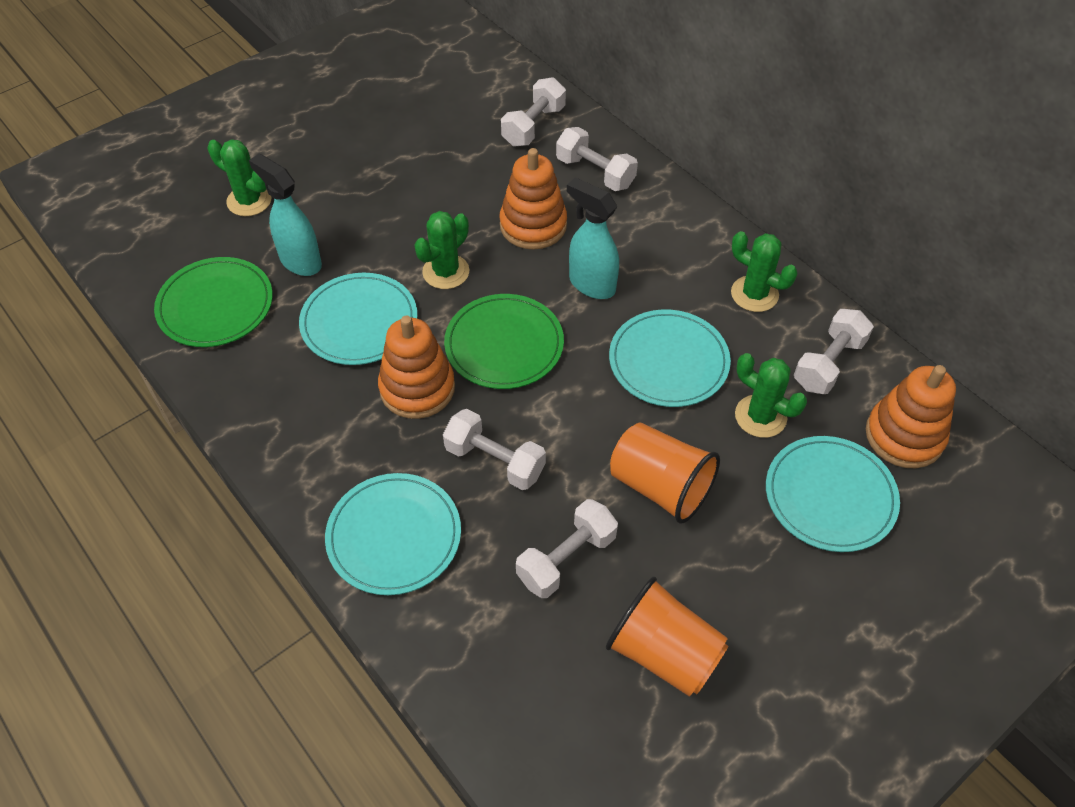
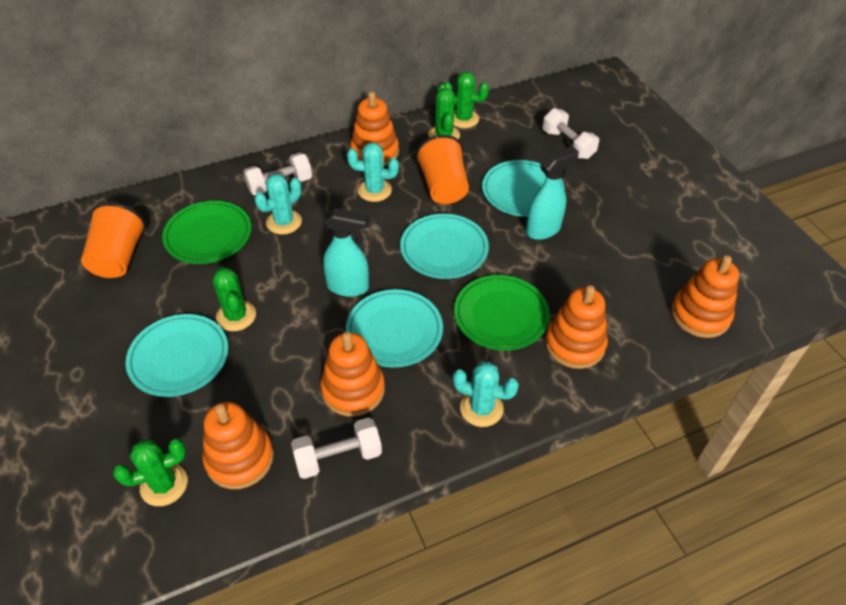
orange stacking toy: 3 -> 5
turquoise cactus: 0 -> 3
white dumbbell: 5 -> 3

